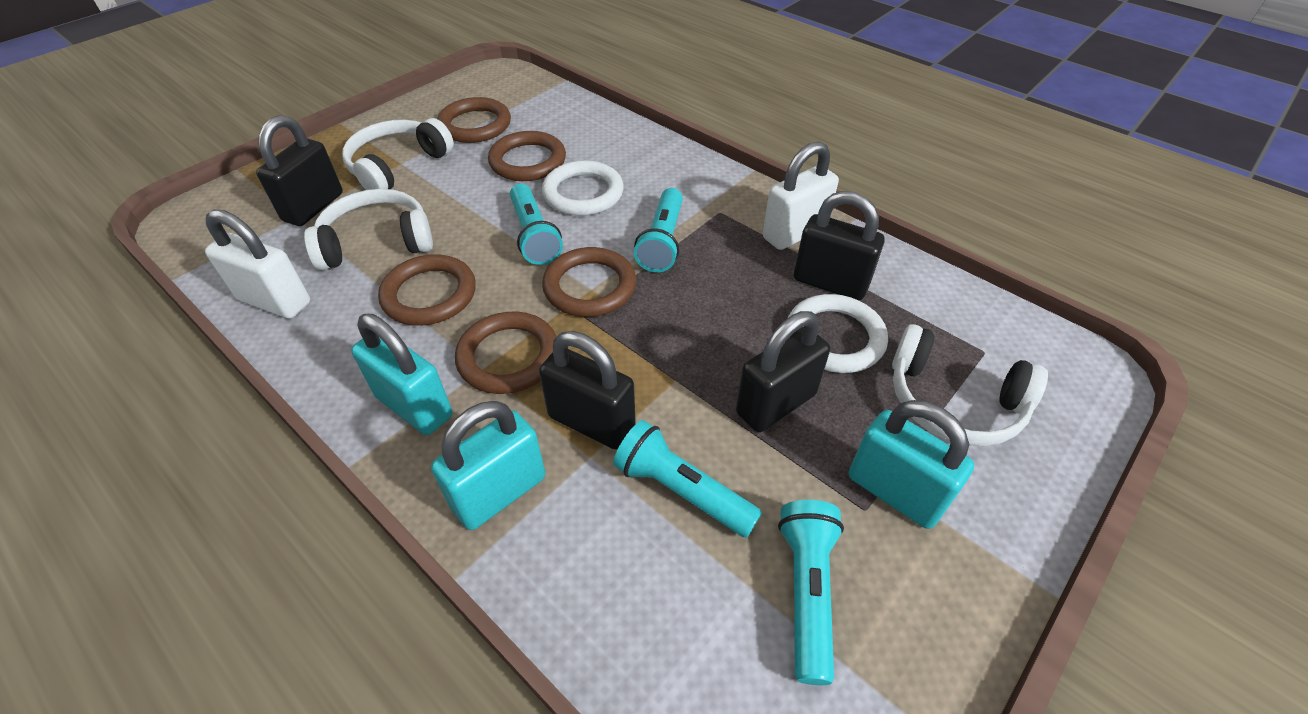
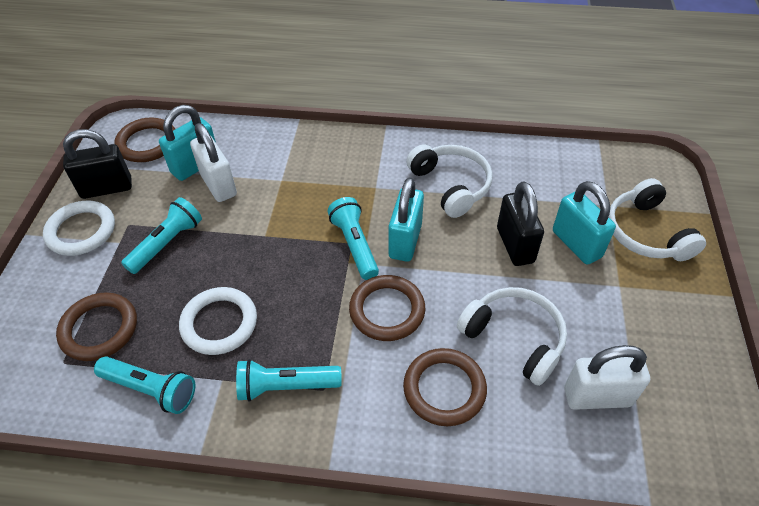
black padlock: 4 -> 2
brown ring: 5 -> 4

